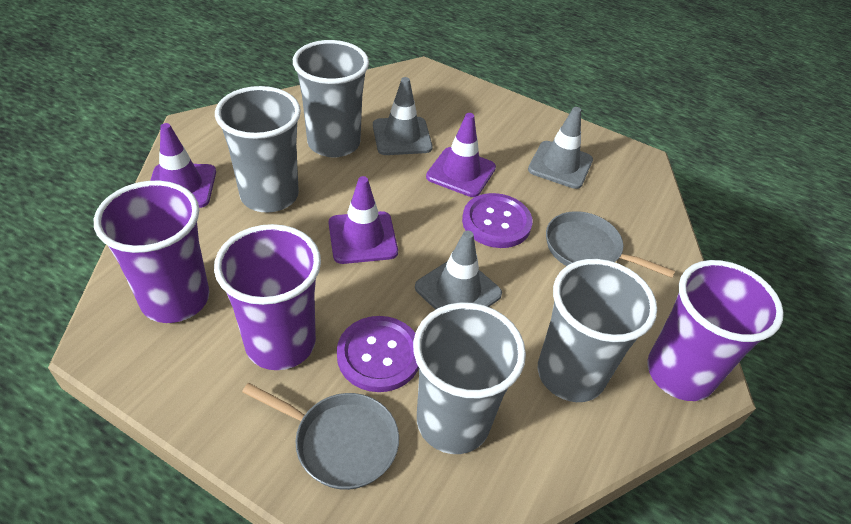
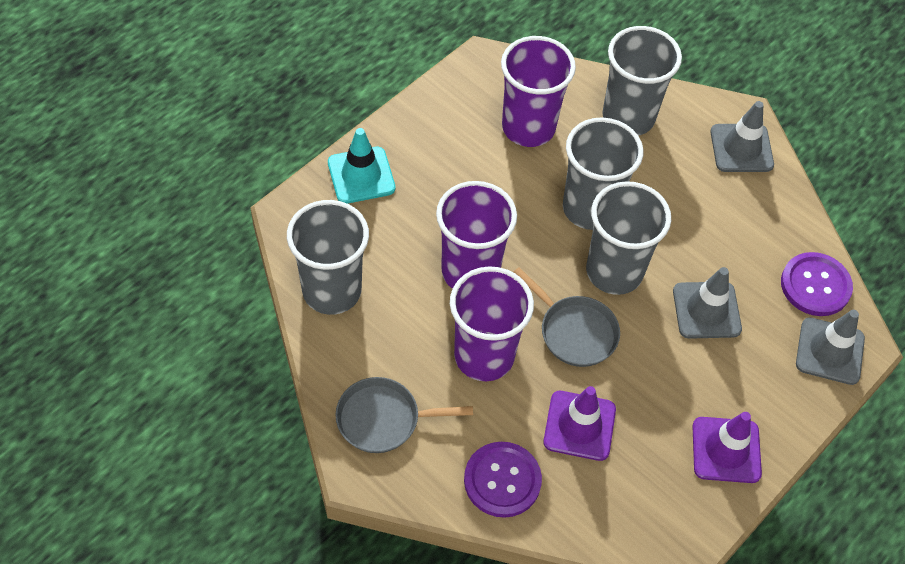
purple traffic cone: 3 -> 2
turquoise traffic cone: 0 -> 1

